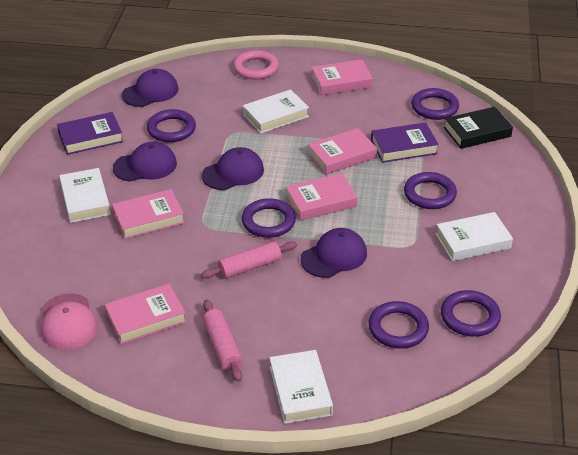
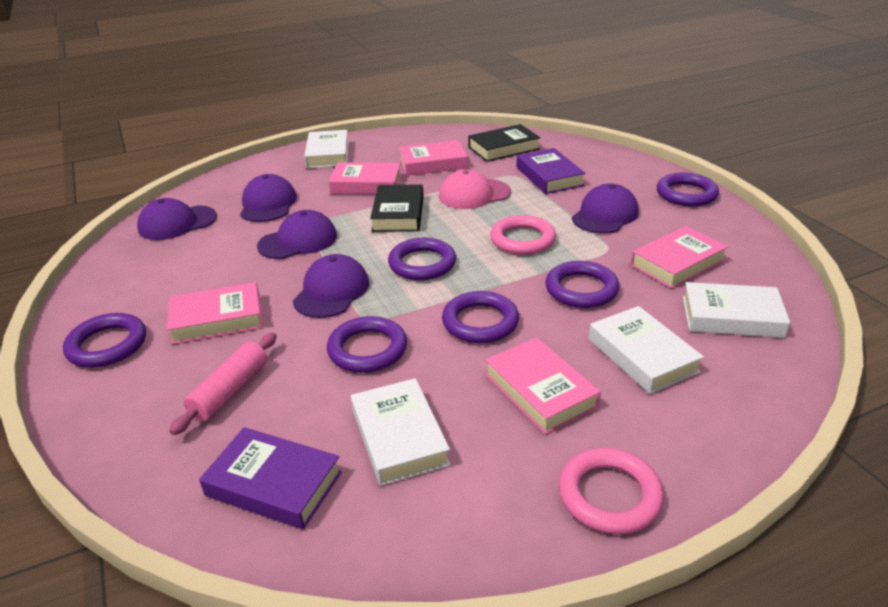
black book: 1 -> 2
pink ring: 1 -> 2
pink rolling pin: 2 -> 1
purple cap: 4 -> 5

